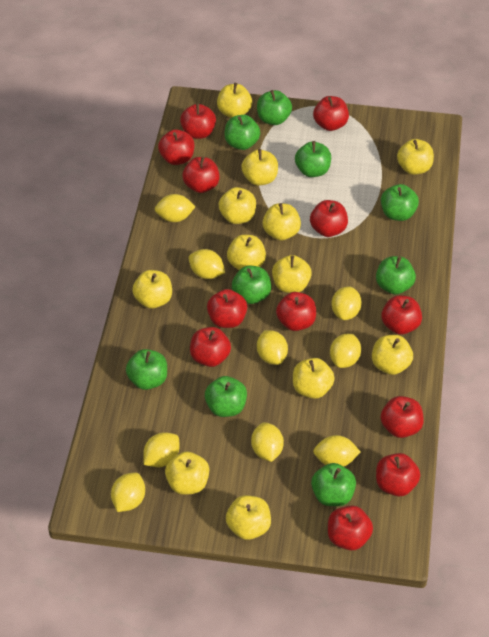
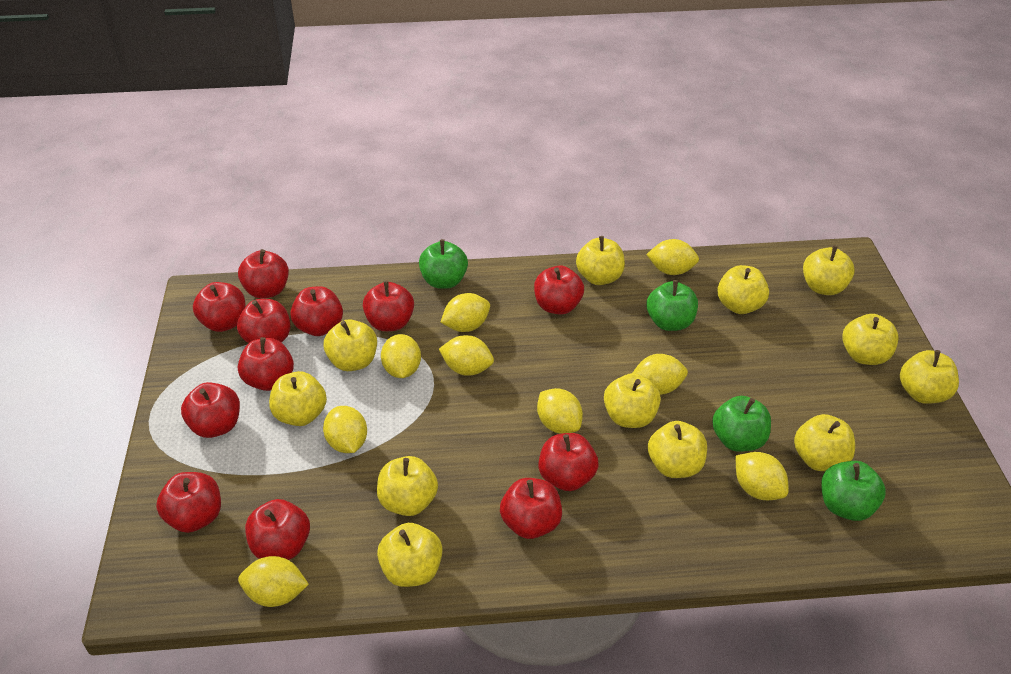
green apple: 9 -> 4

